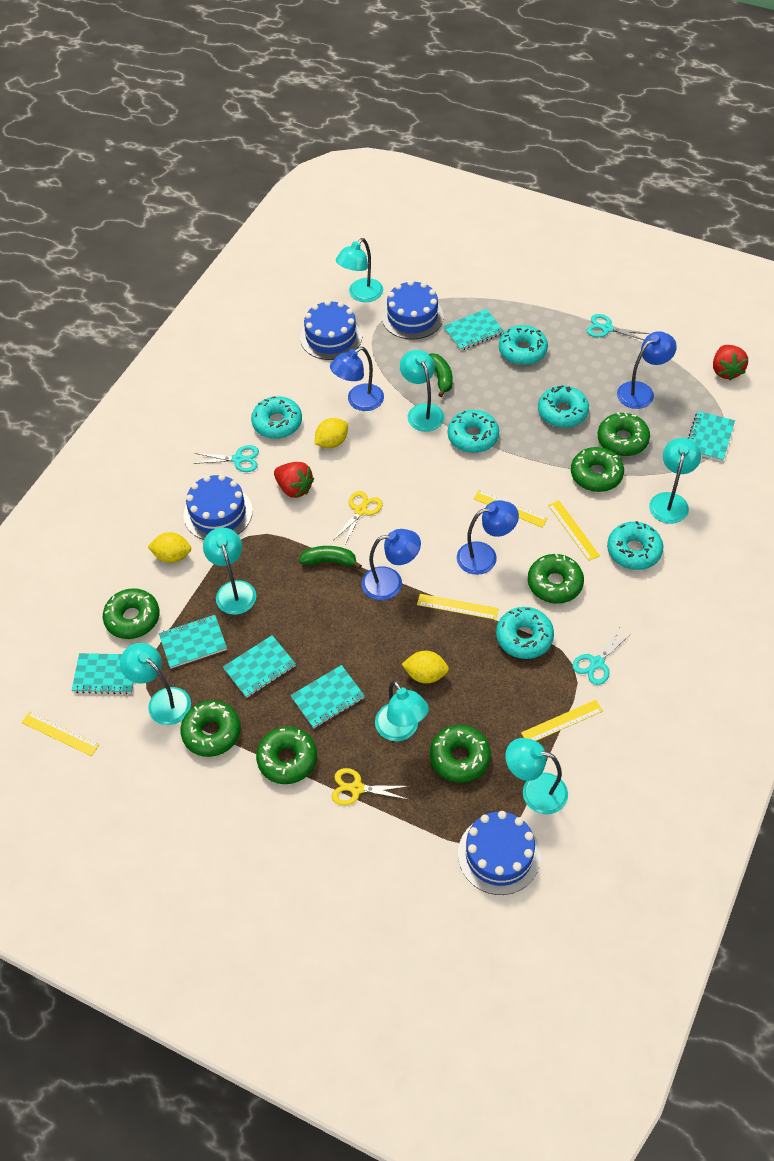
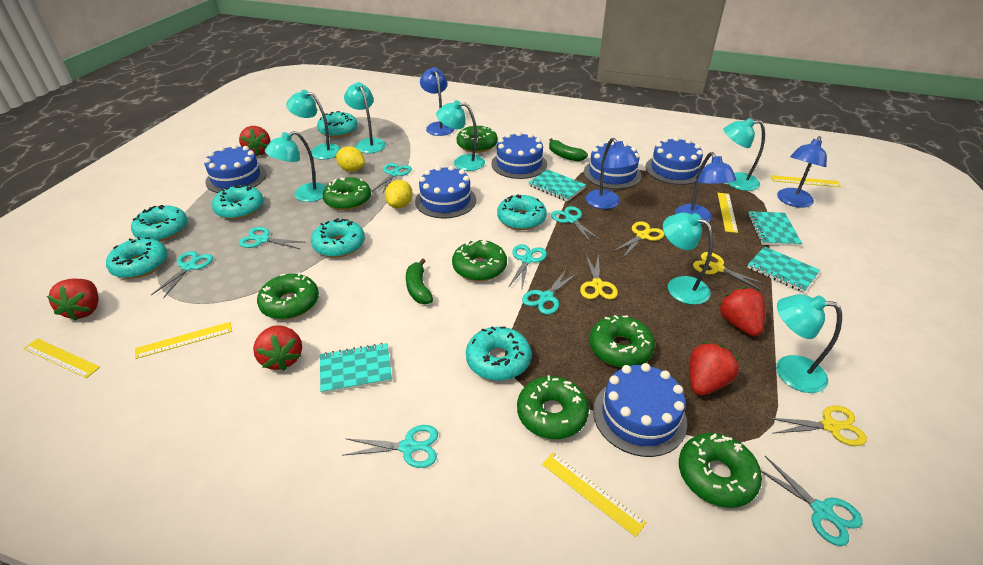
blue cake: 4 -> 6
red strawberry: 2 -> 5
turquoise donut: 6 -> 7
turquoise notebook: 6 -> 4
turquoise scissors: 3 -> 8
yellow lemon: 3 -> 2
yellow scissors: 2 -> 4

